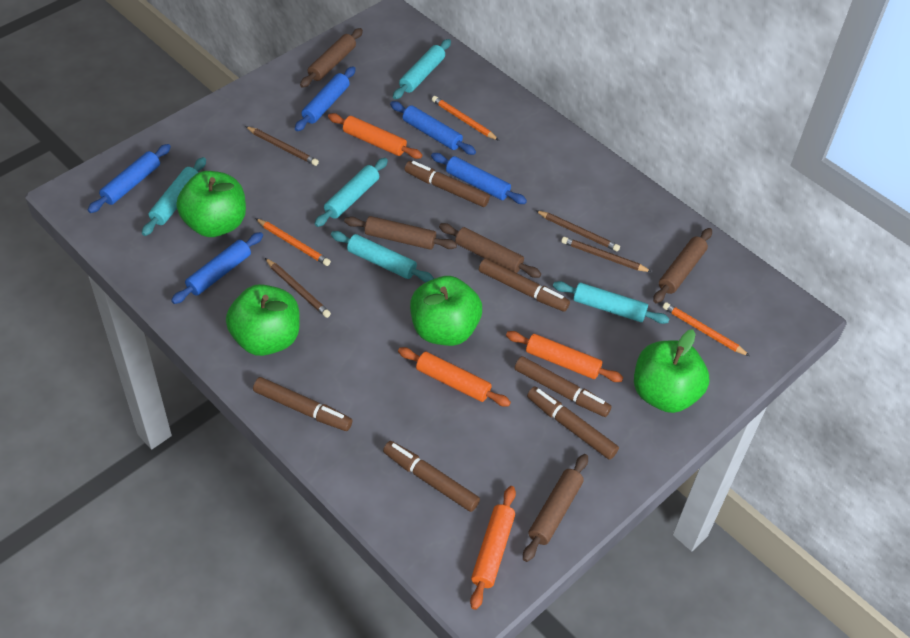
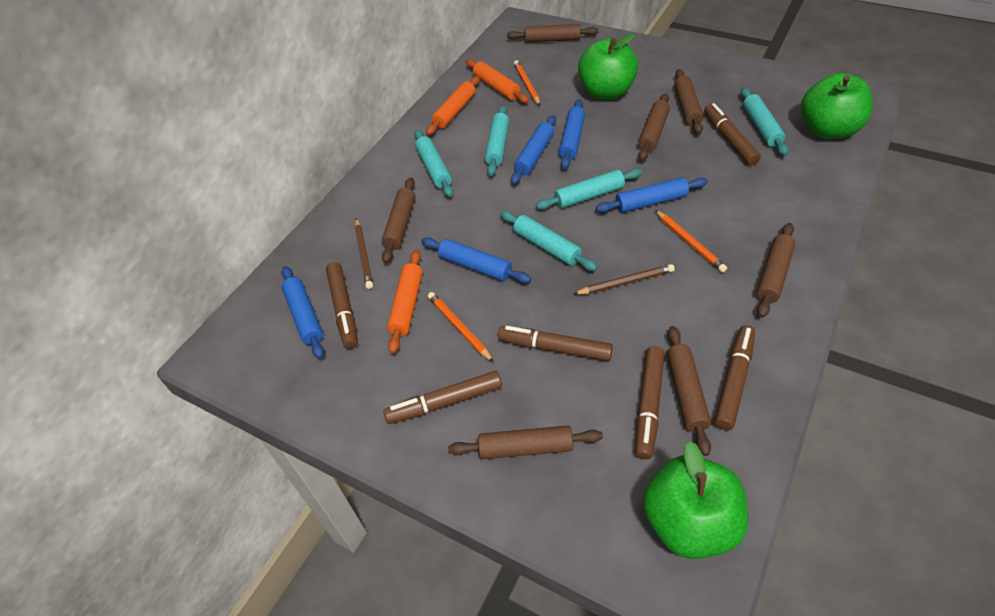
brown pencil: 4 -> 2
brown rolling pin: 5 -> 7
green apple: 4 -> 3
orange rolling pin: 4 -> 3

